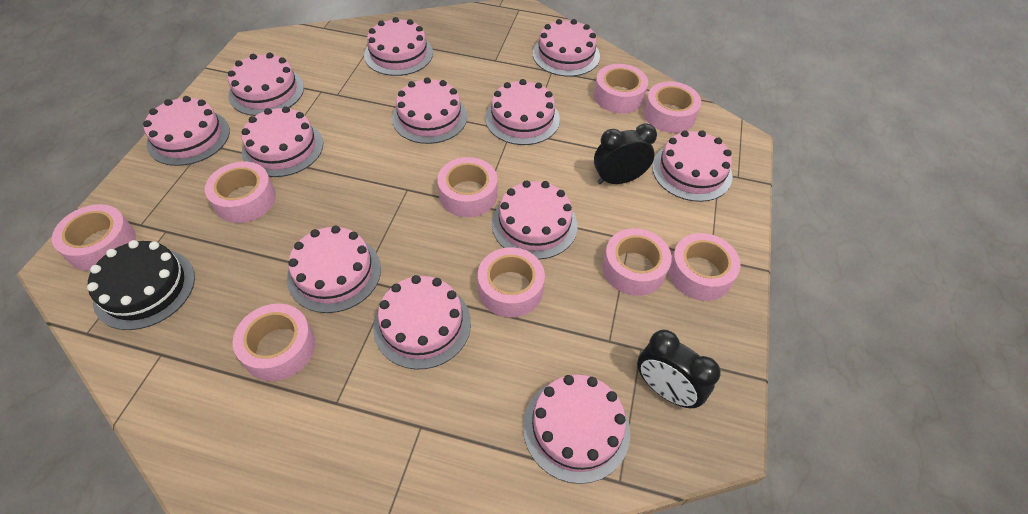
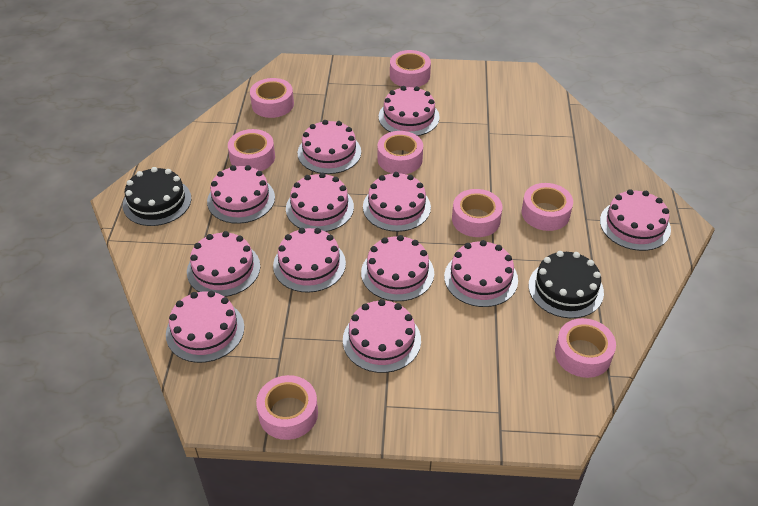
black cake: 1 -> 2
black clock: 2 -> 0
pink tape: 9 -> 8

